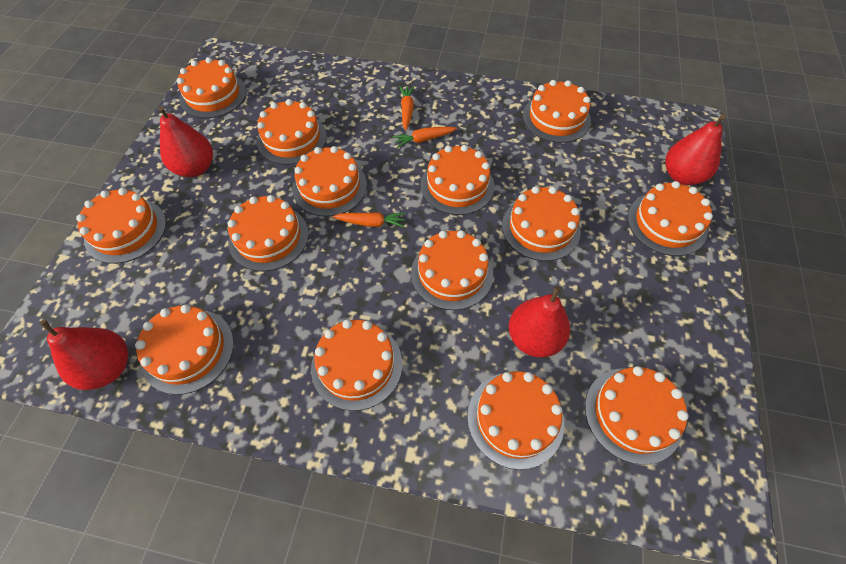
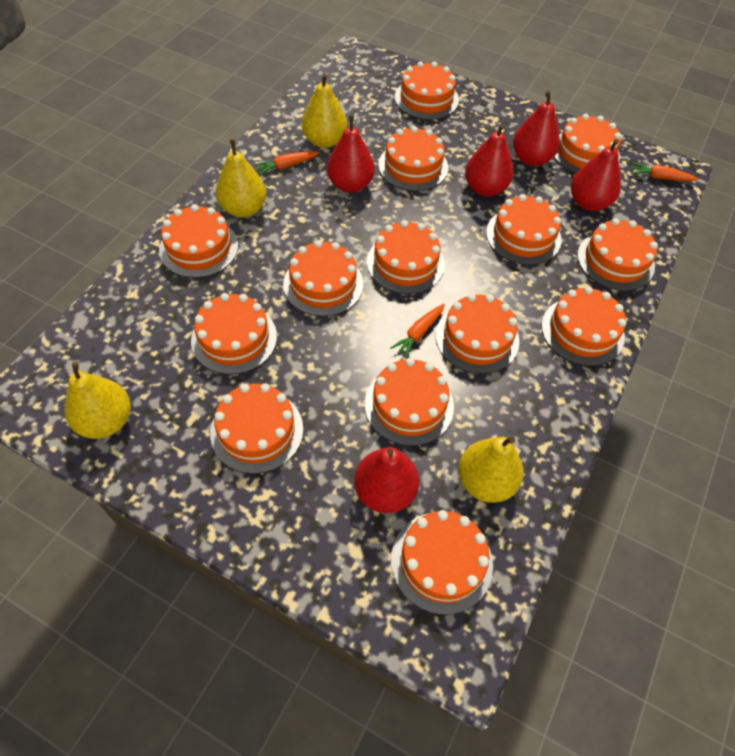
red pear: 4 -> 5
yellow pear: 0 -> 4

